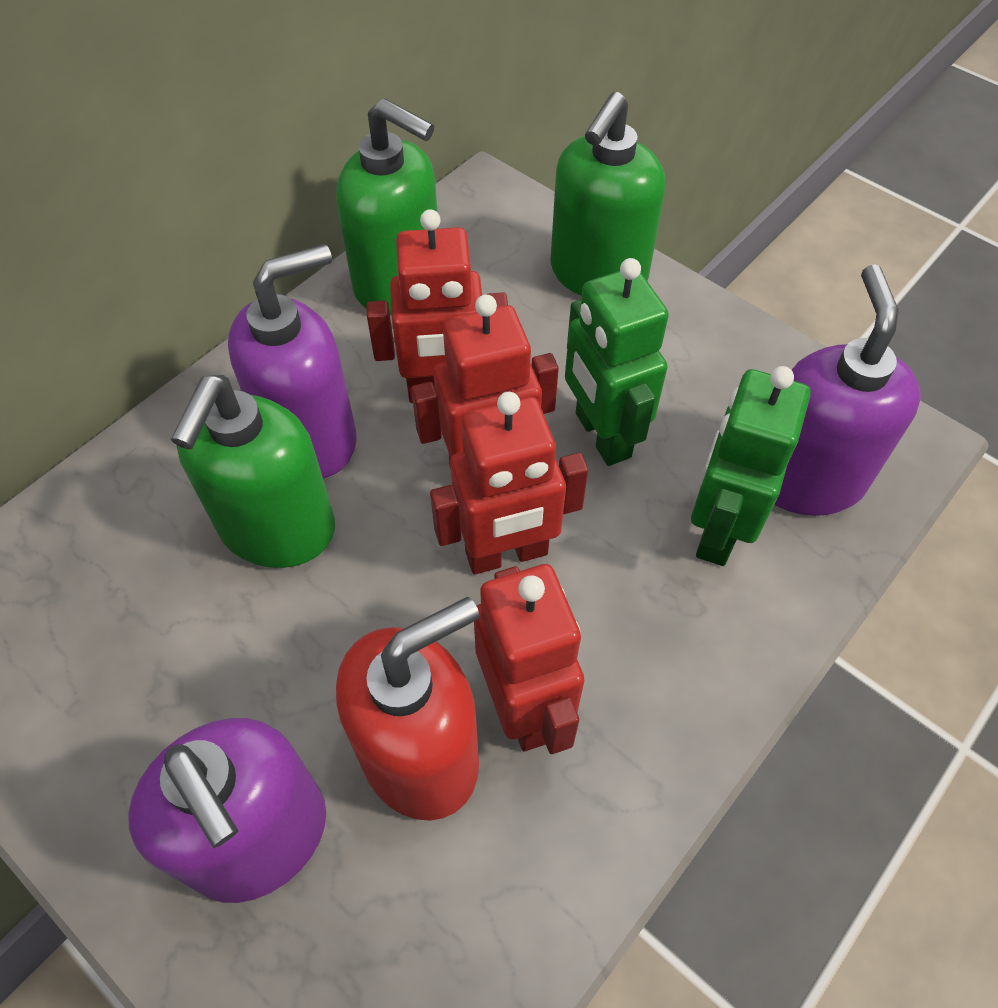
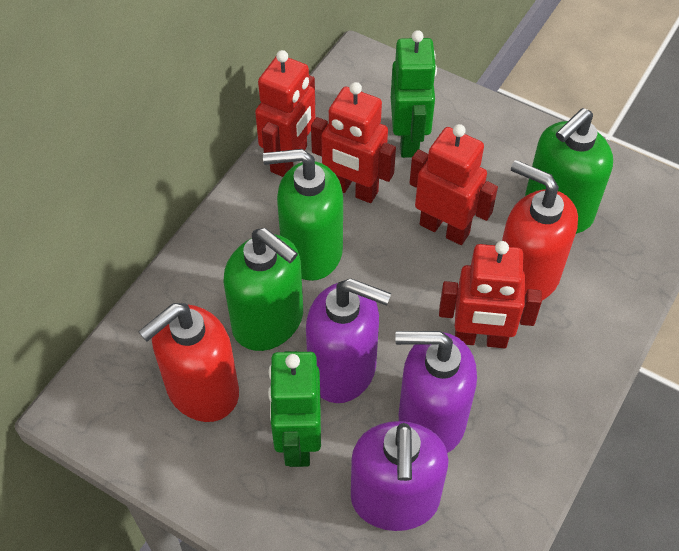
red soap dispenser: 1 -> 2

